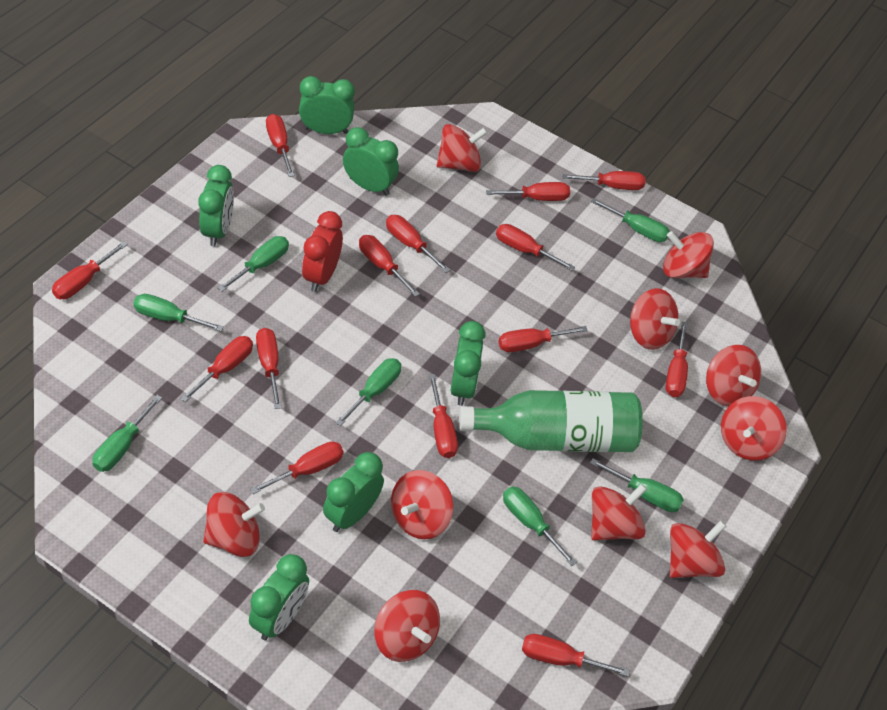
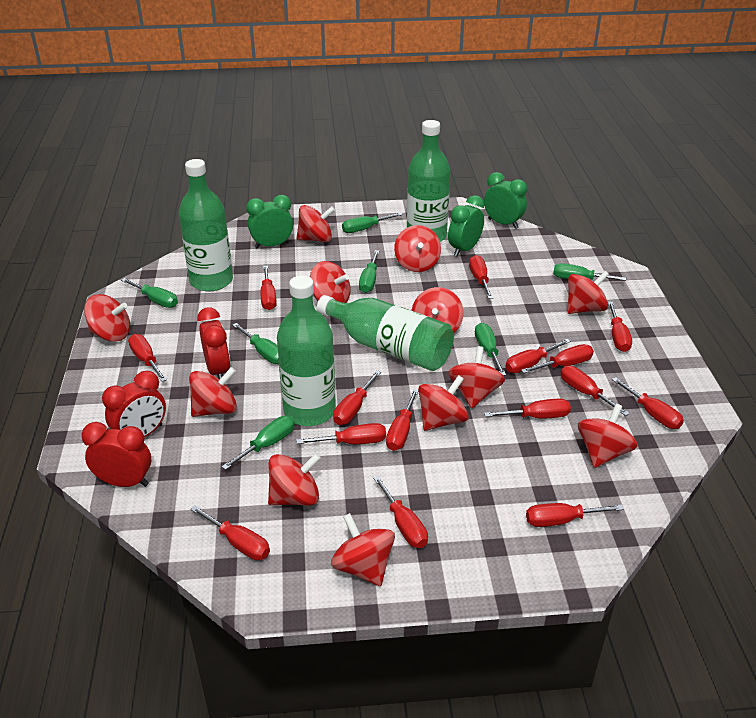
green bottle: 1 -> 4
green clock: 6 -> 3
red clock: 1 -> 3
red screwdriver: 14 -> 15
red spinning top: 10 -> 12

